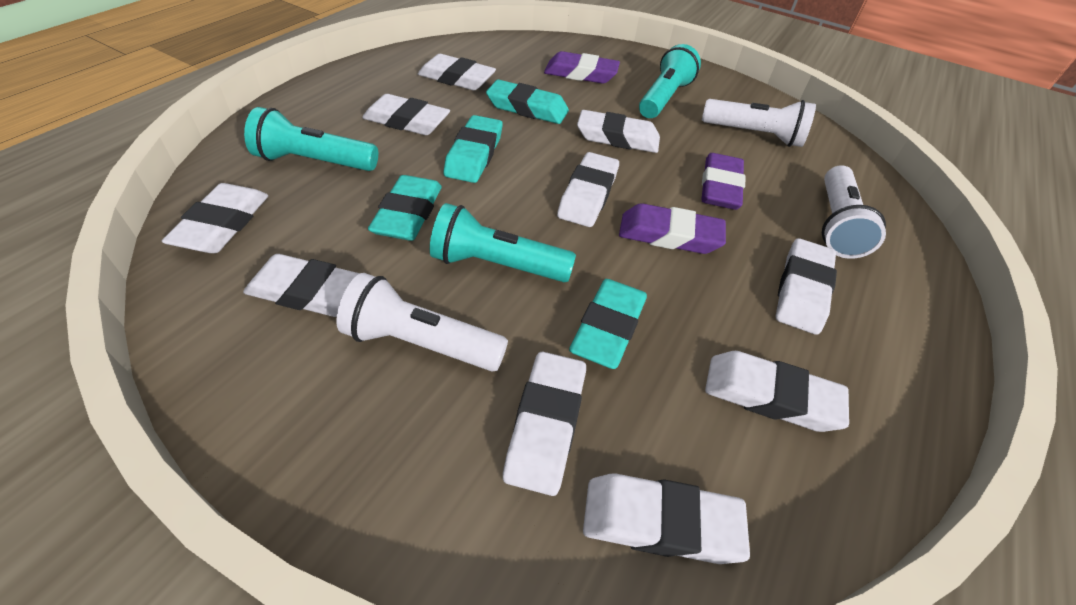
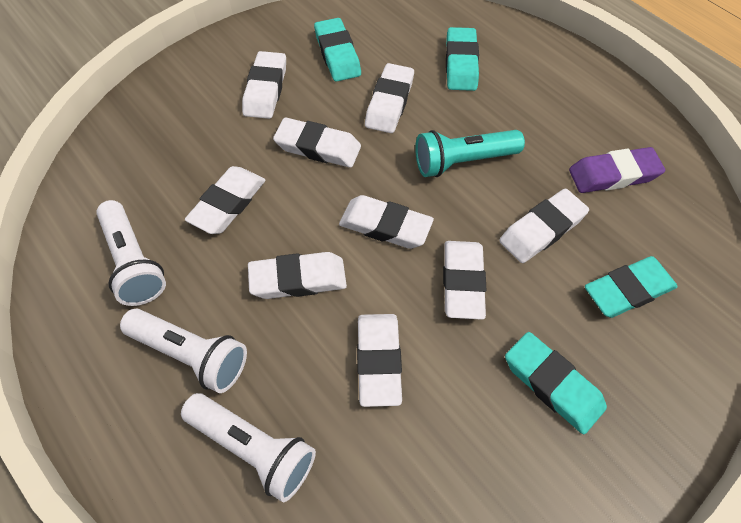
purple eraser: 3 -> 1
turquoise flashlight: 3 -> 1
white eraser: 10 -> 9

